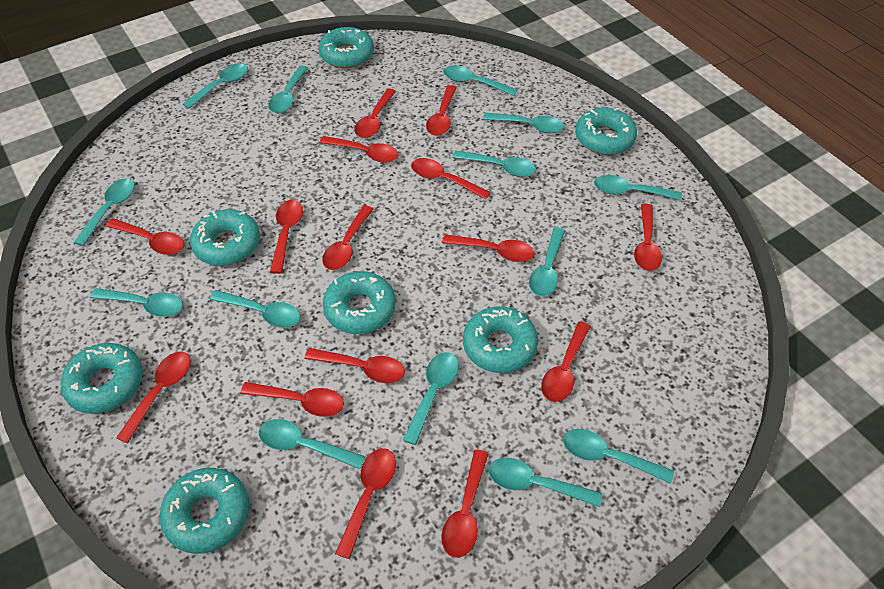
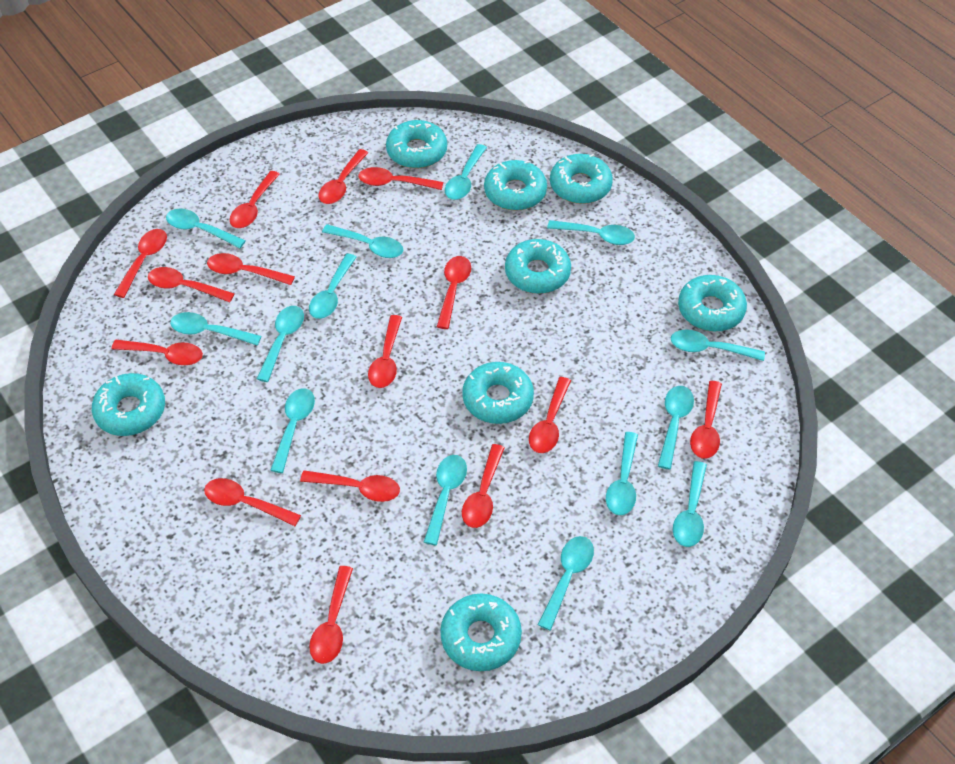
turquoise donut: 7 -> 8

